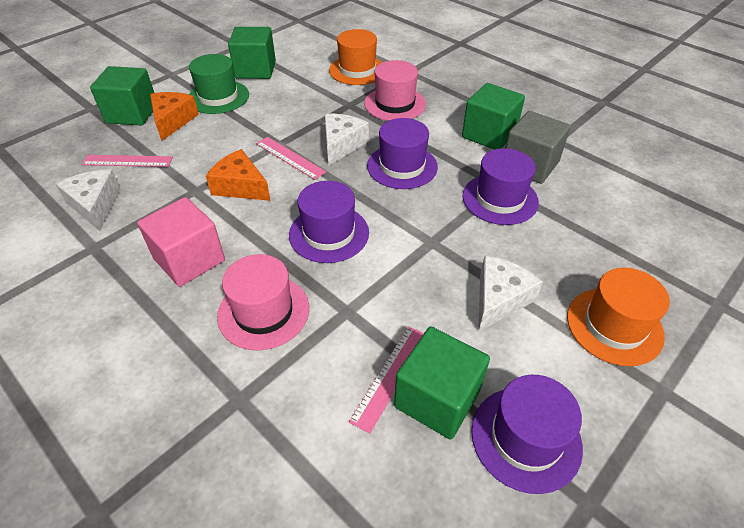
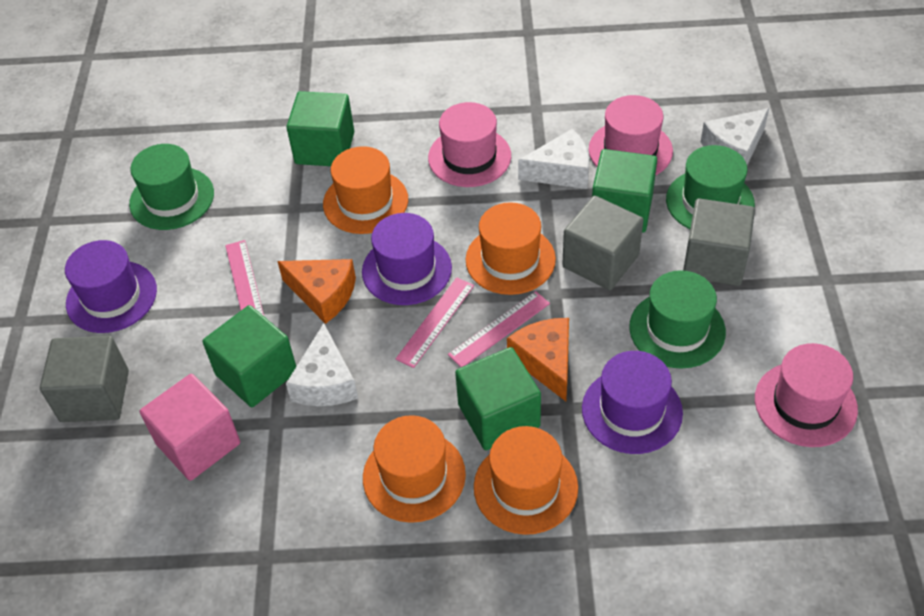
green hat: 1 -> 3
grey cube: 1 -> 3
orange hat: 2 -> 4
pink hat: 2 -> 3
purple hat: 4 -> 3

